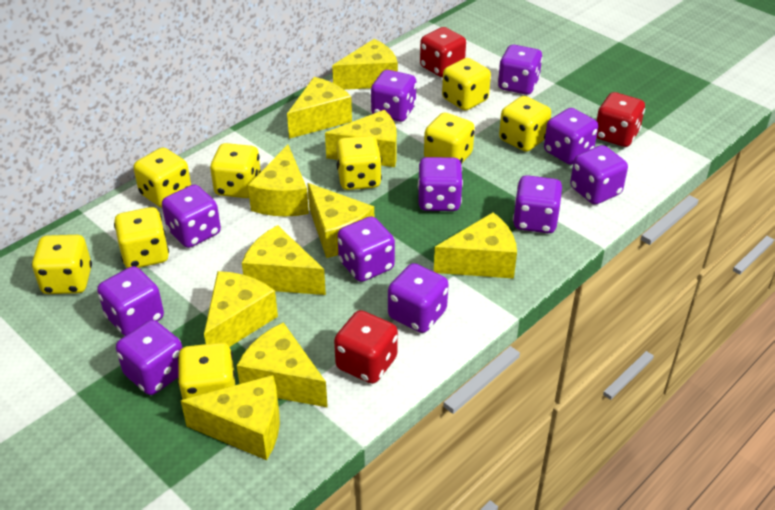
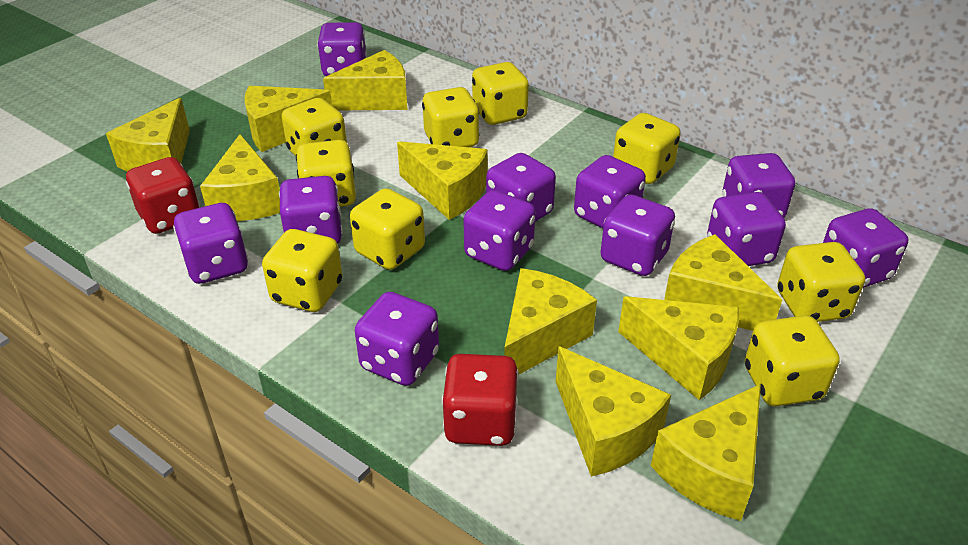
red dice: 3 -> 2

